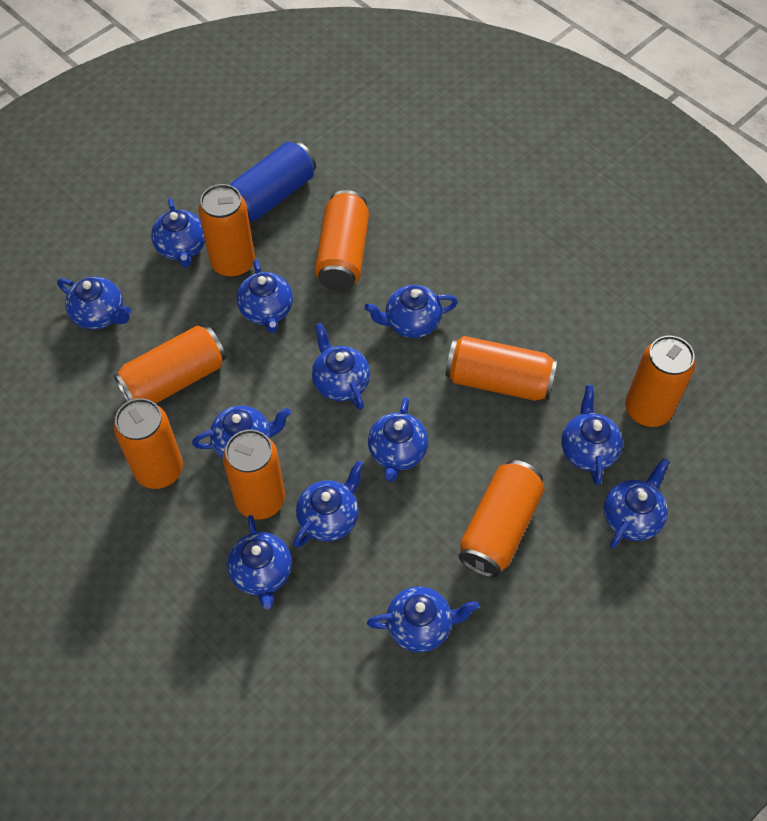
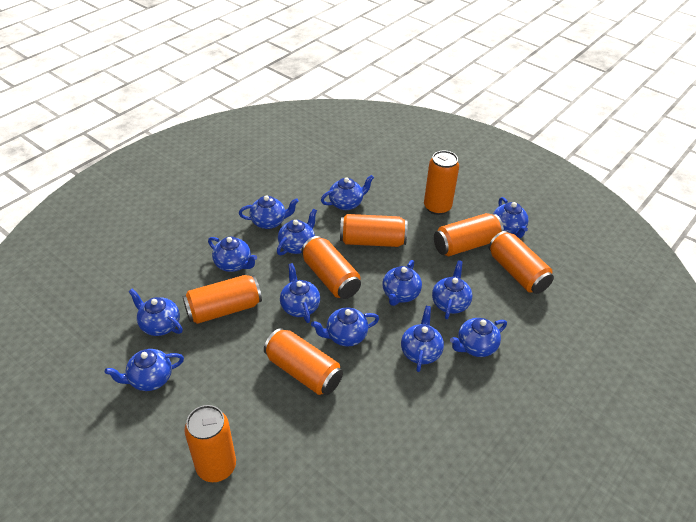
blue can: 1 -> 0
blue teapot: 12 -> 13

